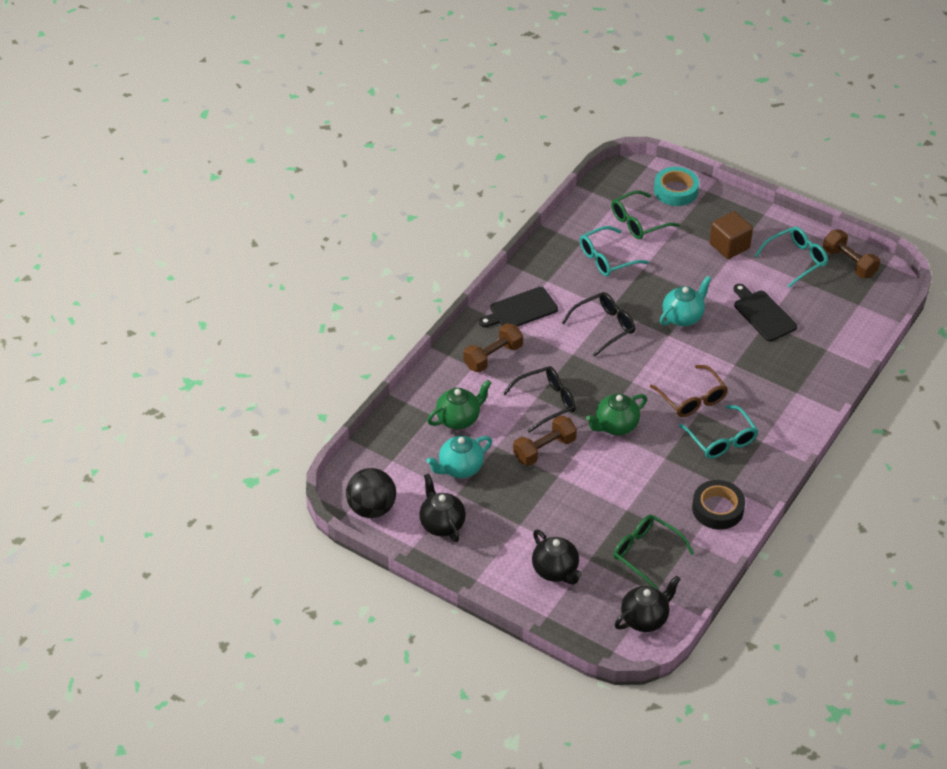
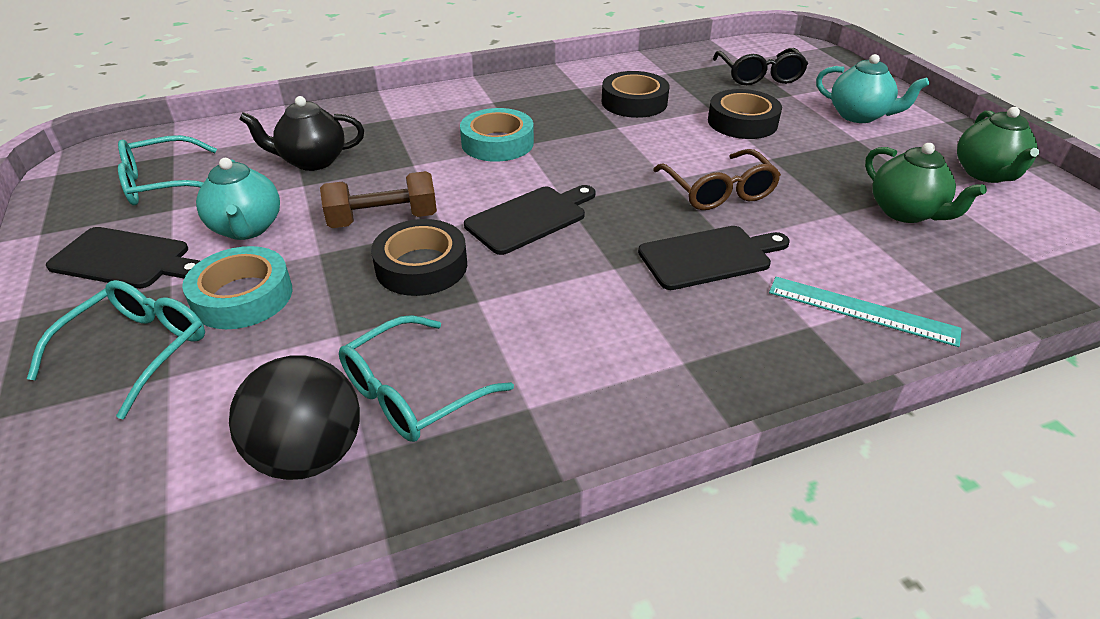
black cutting board: 2 -> 3
black glasses: 2 -> 1
black tape: 1 -> 3
black teapot: 3 -> 1
brown cube: 1 -> 0
brown dumbbell: 3 -> 1
green glasses: 2 -> 0
turquoise ruler: 0 -> 1
turquoise tape: 1 -> 2

